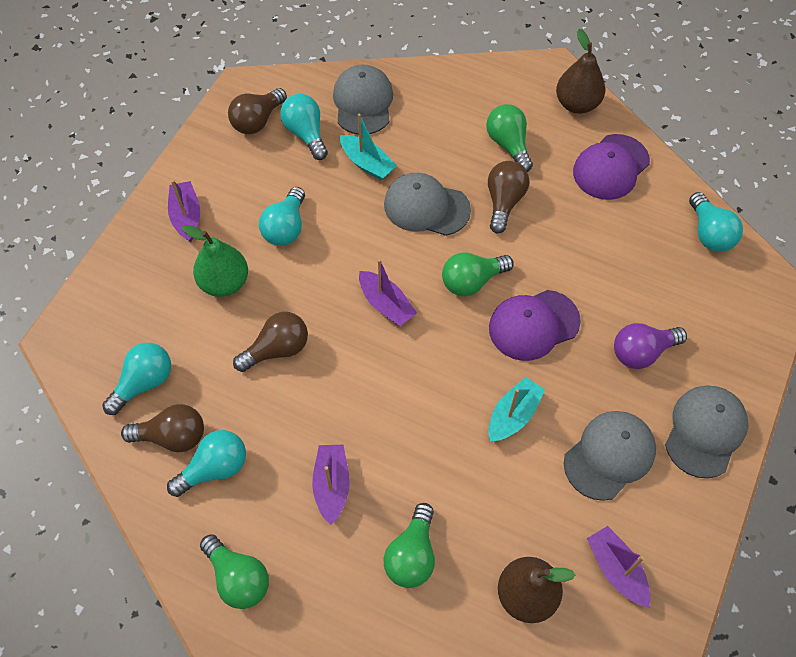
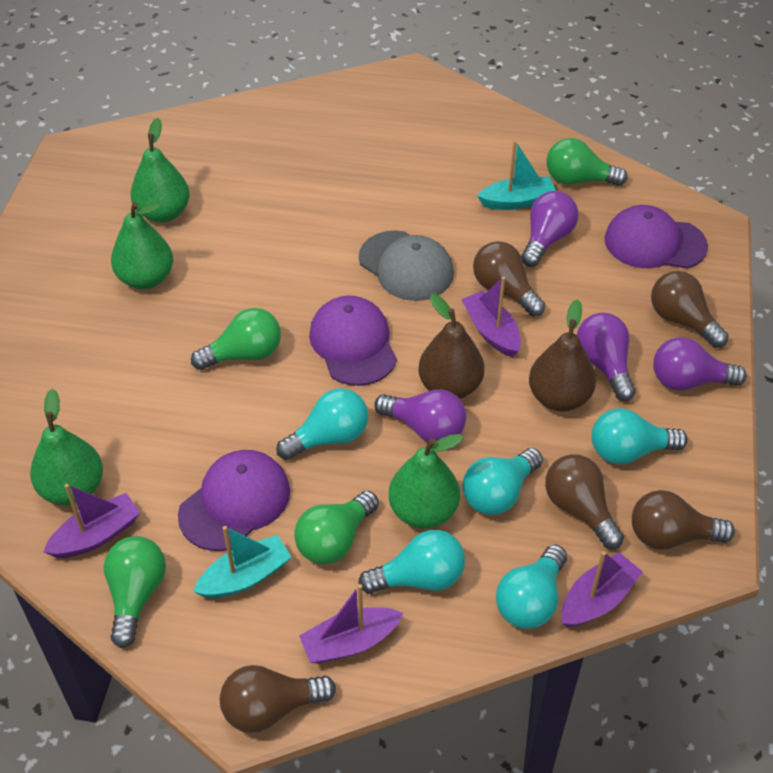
brown light bulb: 4 -> 5
green pear: 1 -> 4
grey cap: 4 -> 1
purple cap: 2 -> 3
purple light bulb: 1 -> 4

